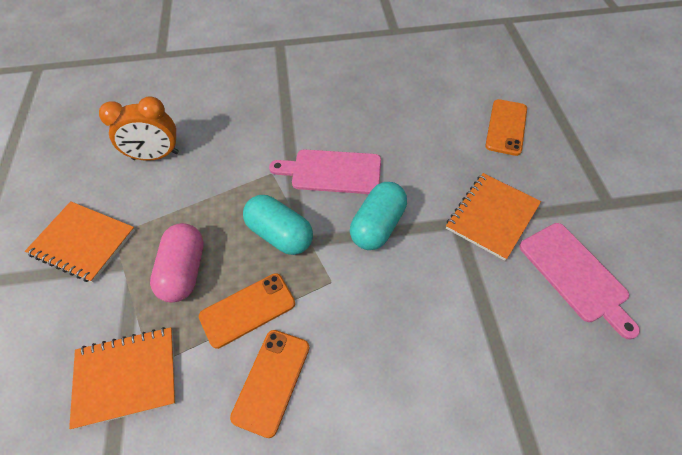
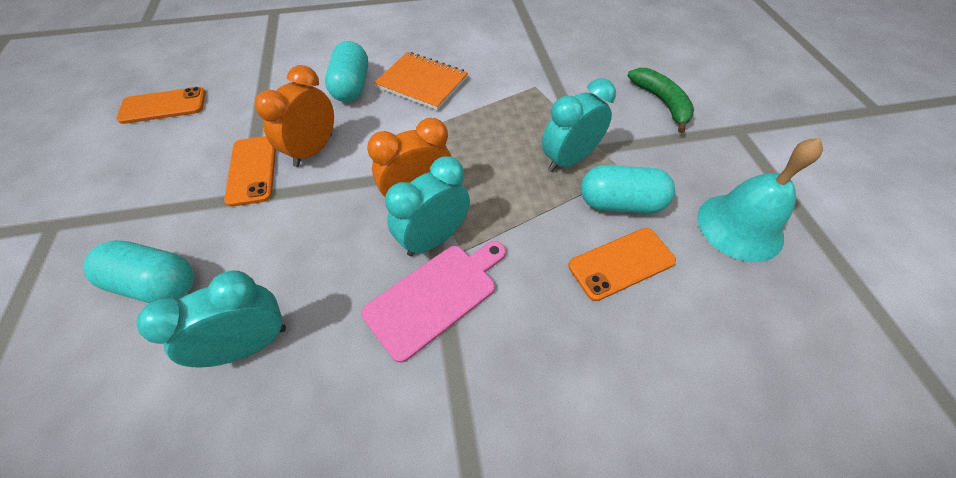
green banana: 0 -> 1
orange clock: 1 -> 2
orange notebook: 3 -> 1
pink capsule: 1 -> 0
pink cutting board: 2 -> 1
turquoise bell: 0 -> 1
turquoise capsule: 2 -> 3
turquoise clock: 0 -> 3

